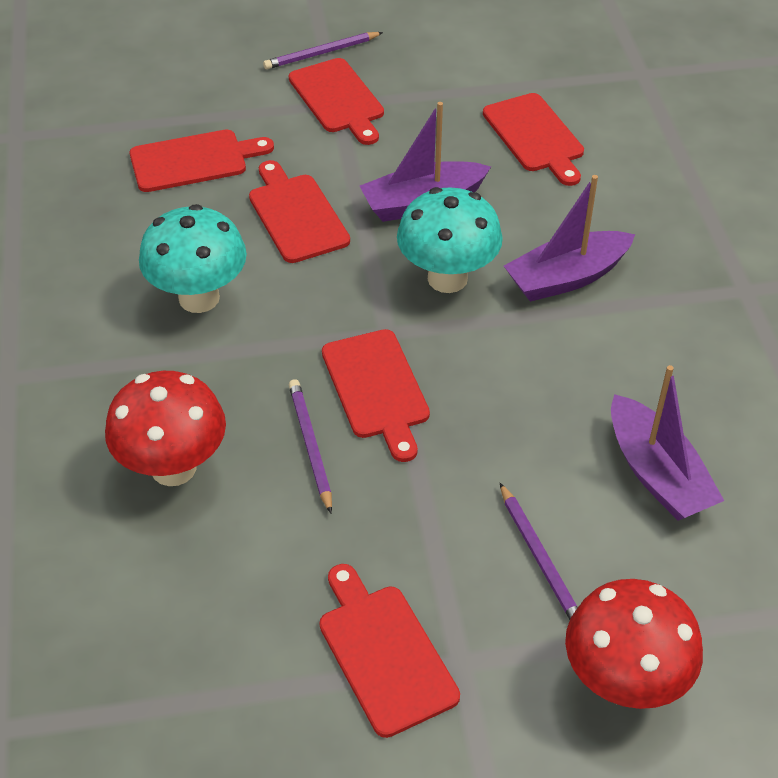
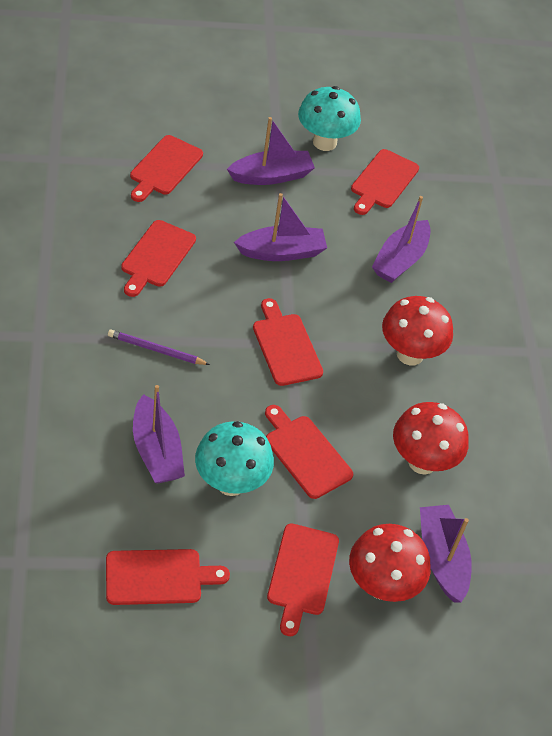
purple boat: 3 -> 5
purple pencil: 3 -> 1
red cutting board: 6 -> 7
red mushroom: 2 -> 3

